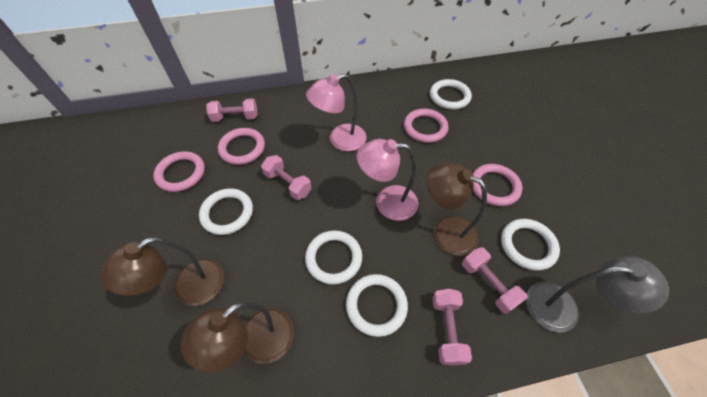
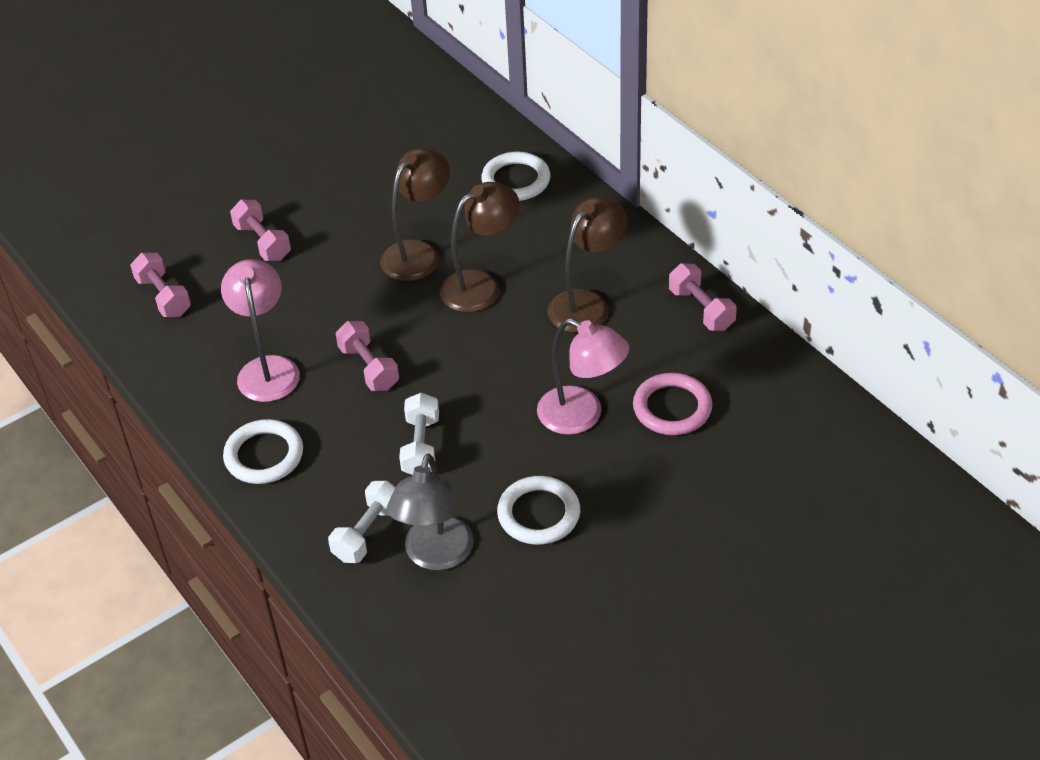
pink ring: 4 -> 1
white dumbbell: 0 -> 2
white ring: 5 -> 3

